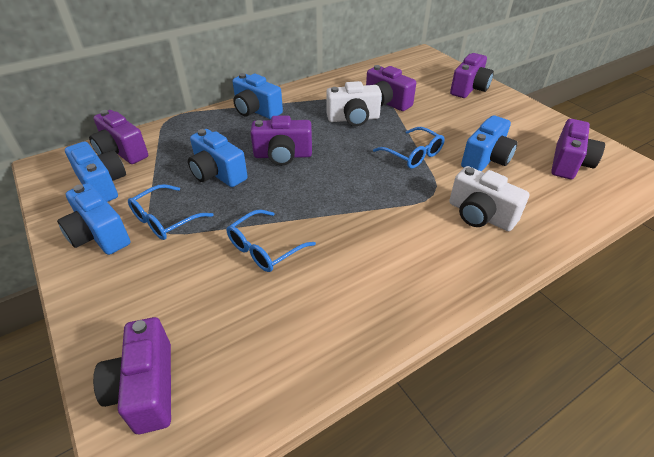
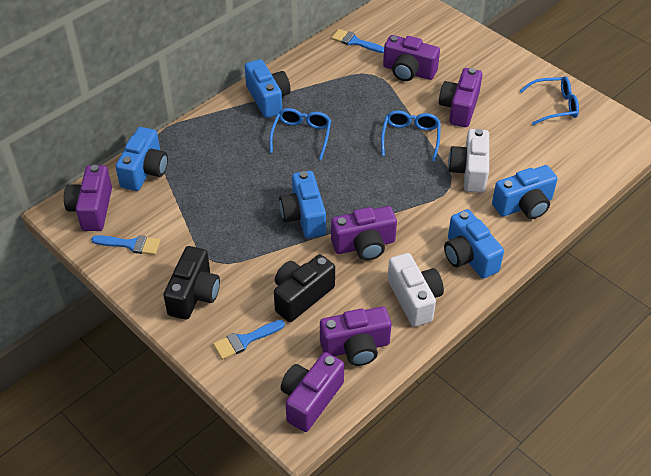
black camera: 0 -> 2
blue brush: 0 -> 3

